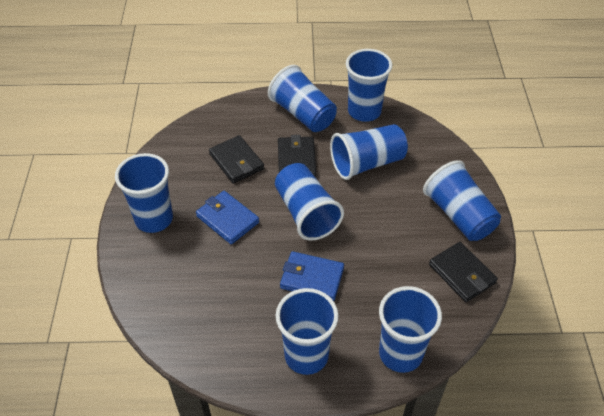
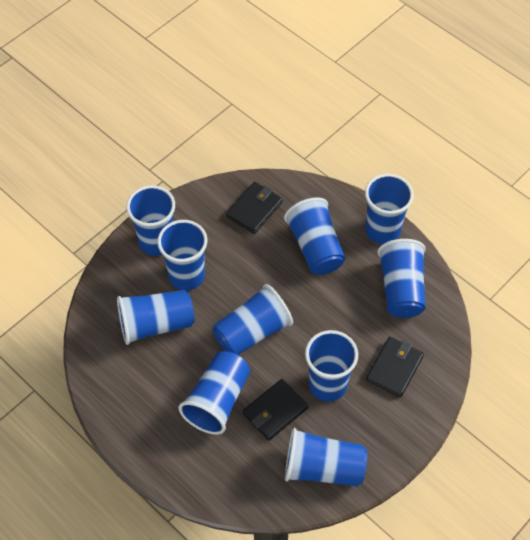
blue cup: 8 -> 10
blue wallet: 2 -> 0

